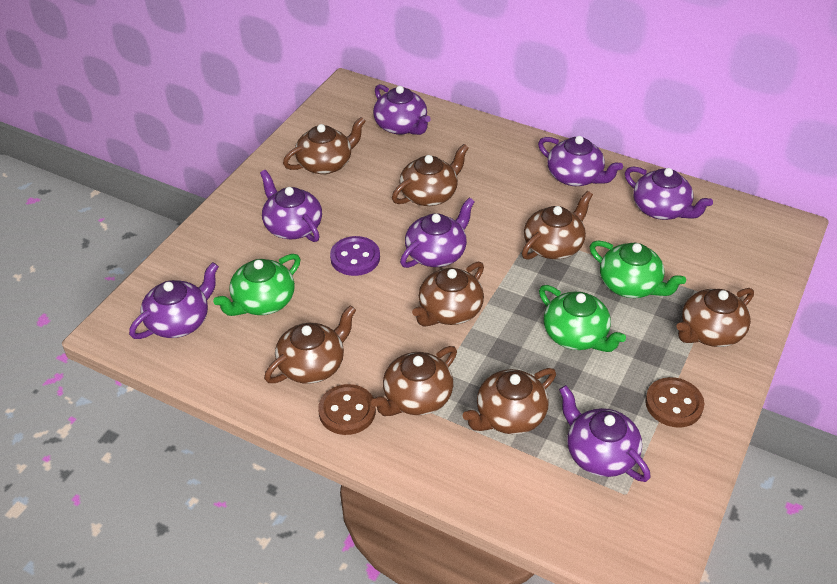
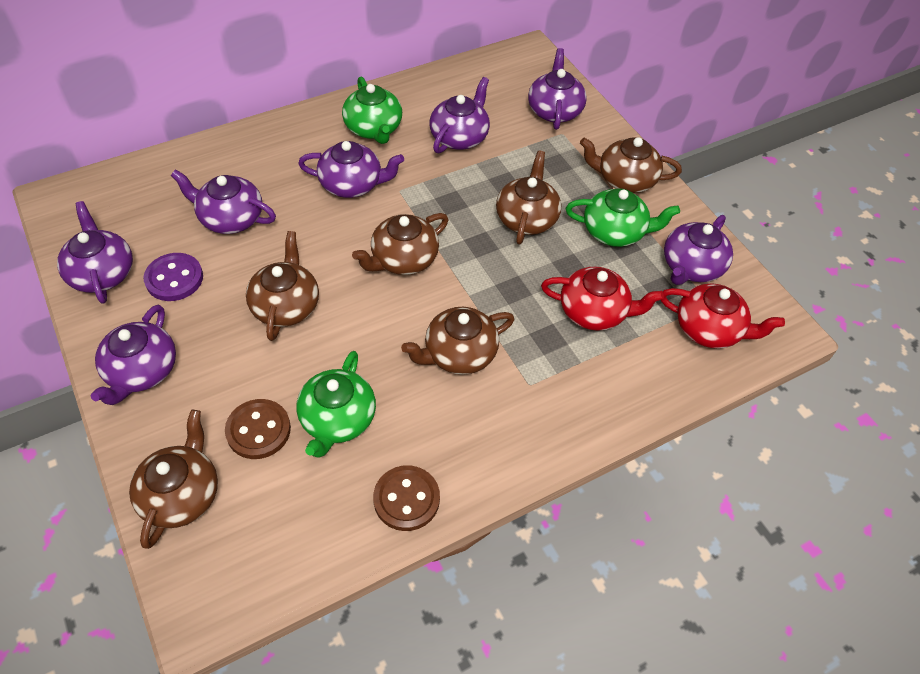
brown teapot: 8 -> 6
red teapot: 0 -> 2

